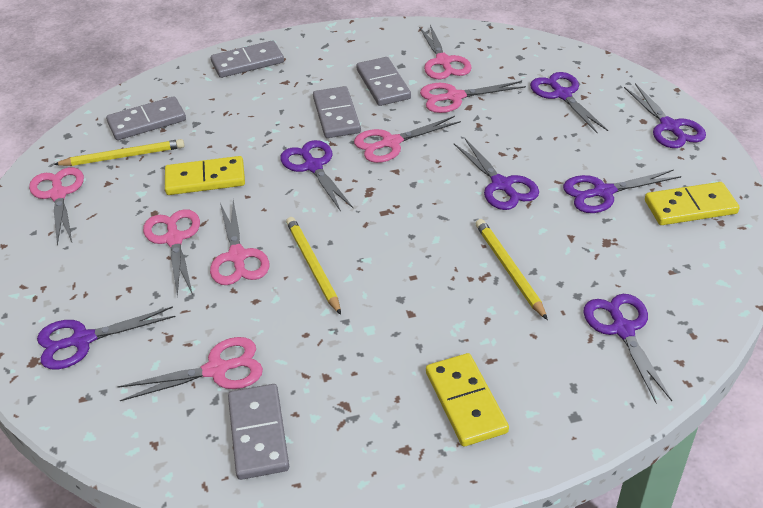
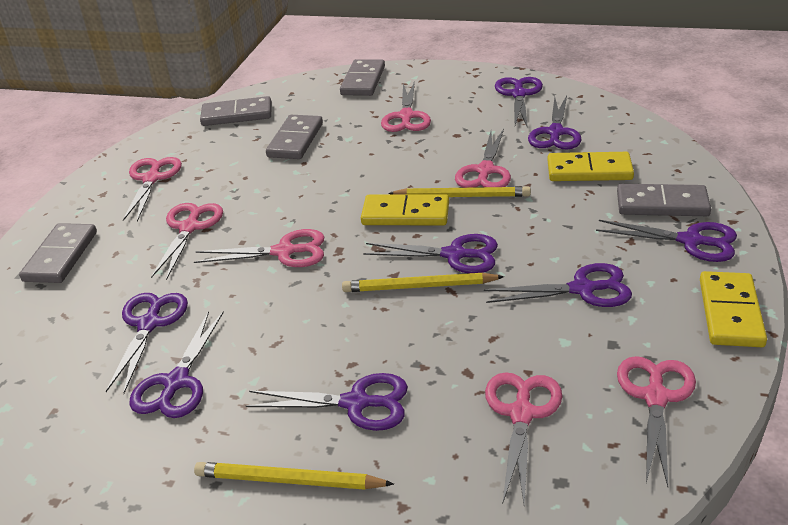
purple scissors: 7 -> 8

